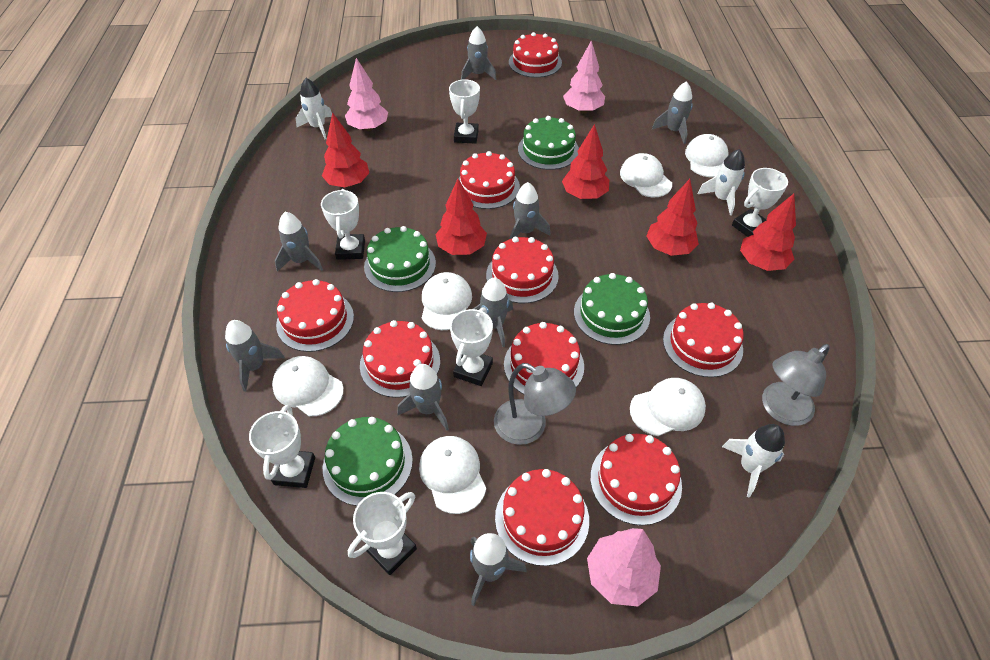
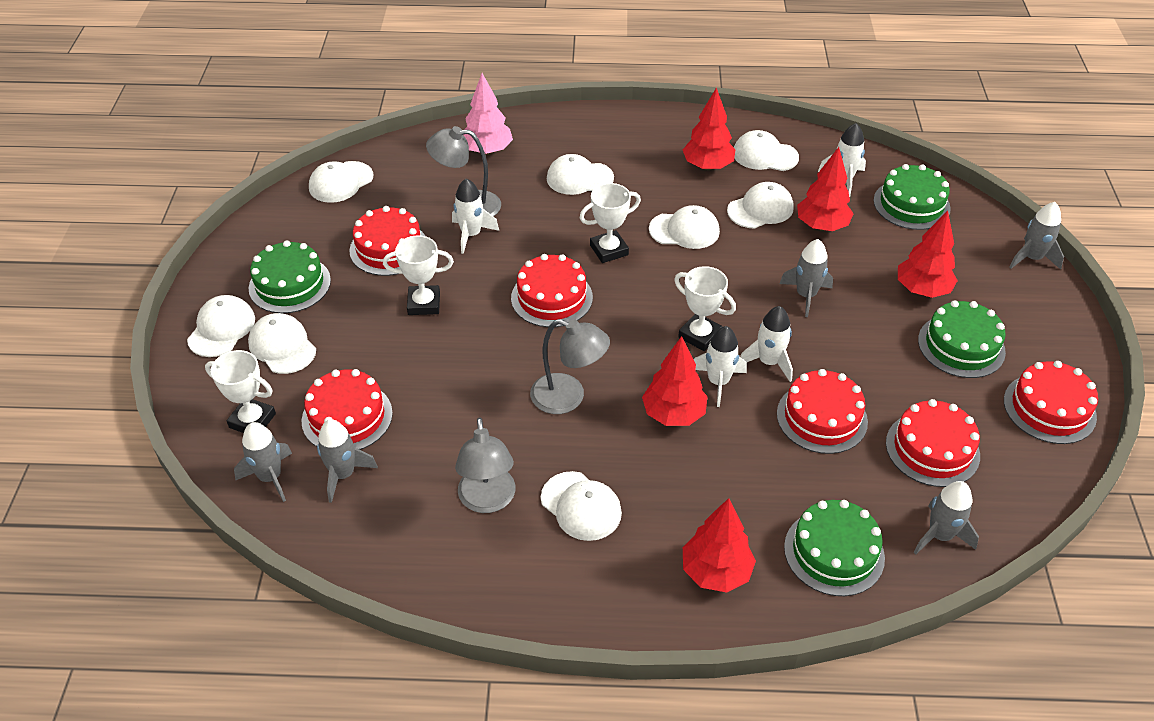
grey lamp: 2 -> 3
grey rocket: 8 -> 5
pink tree: 3 -> 1
red cake: 9 -> 6
white cap: 6 -> 8
white rocket: 3 -> 4
white trophy: 6 -> 4

